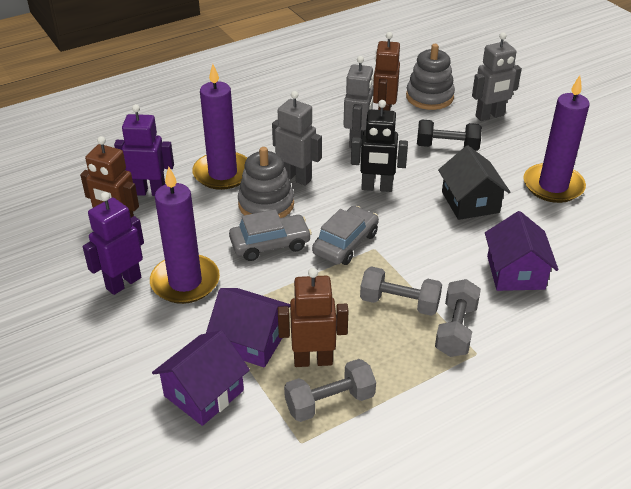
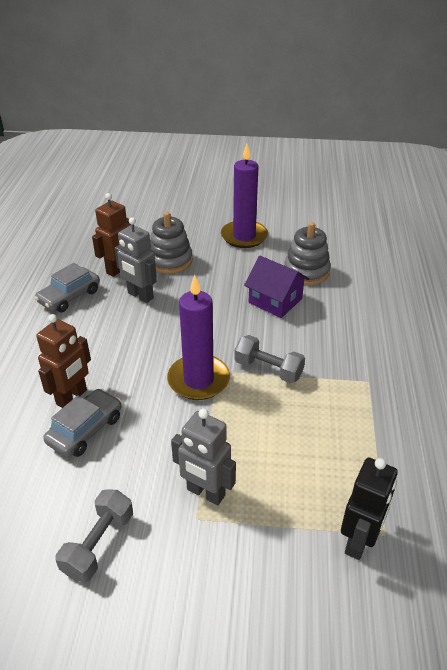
black dumbbell: 1 -> 0
black house: 1 -> 0
brown robot: 3 -> 2
grey dumbbell: 3 -> 2
grey robot: 3 -> 2
purple candle: 3 -> 2
purple house: 3 -> 1
purple robot: 2 -> 0

